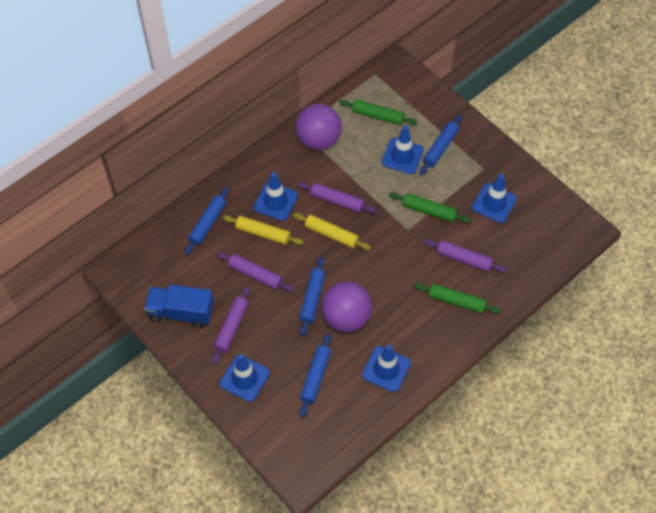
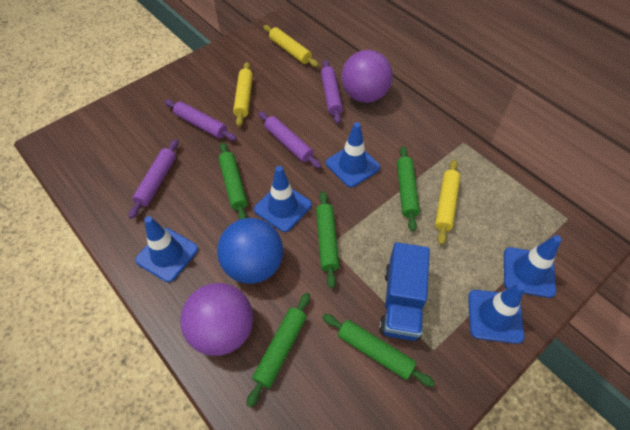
blue ball: 0 -> 1
blue rolling pin: 4 -> 0
green rolling pin: 3 -> 5
yellow rolling pin: 2 -> 3

